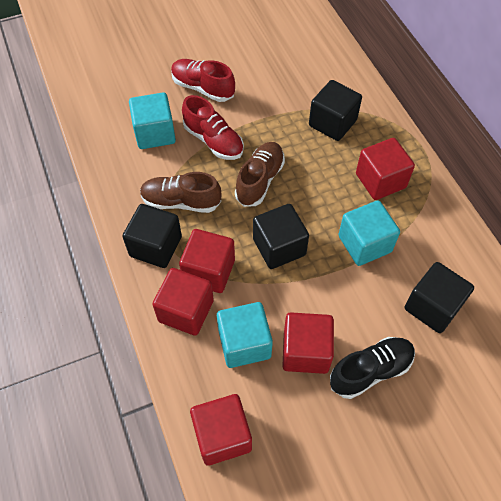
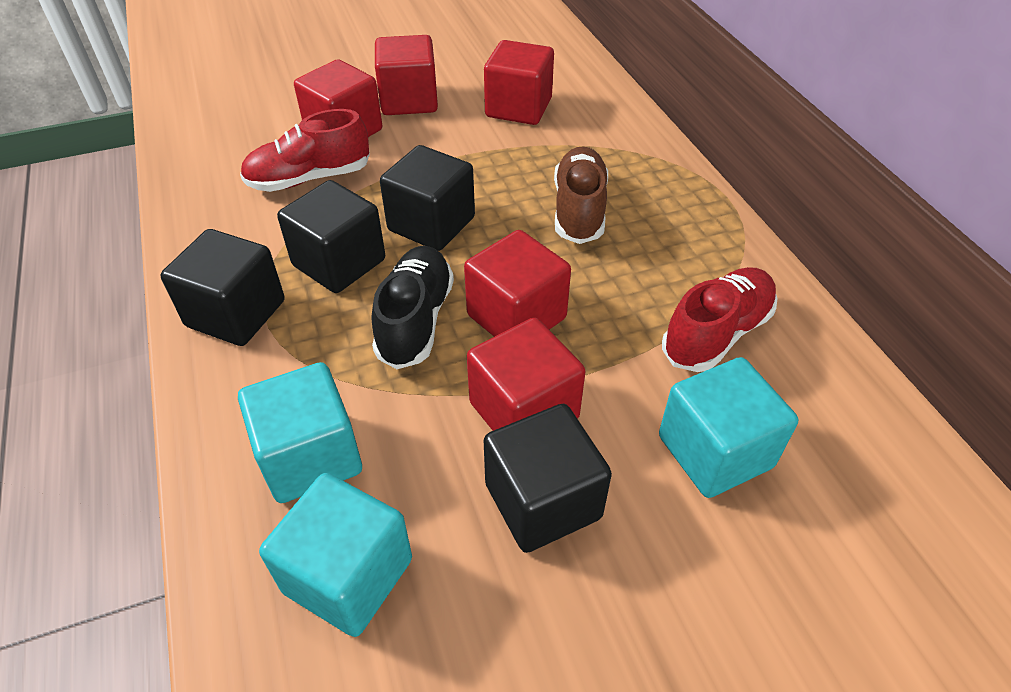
brown shoe: 2 -> 1

